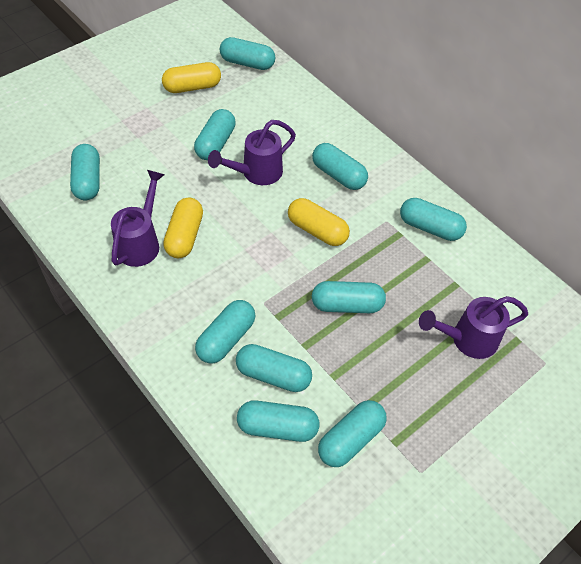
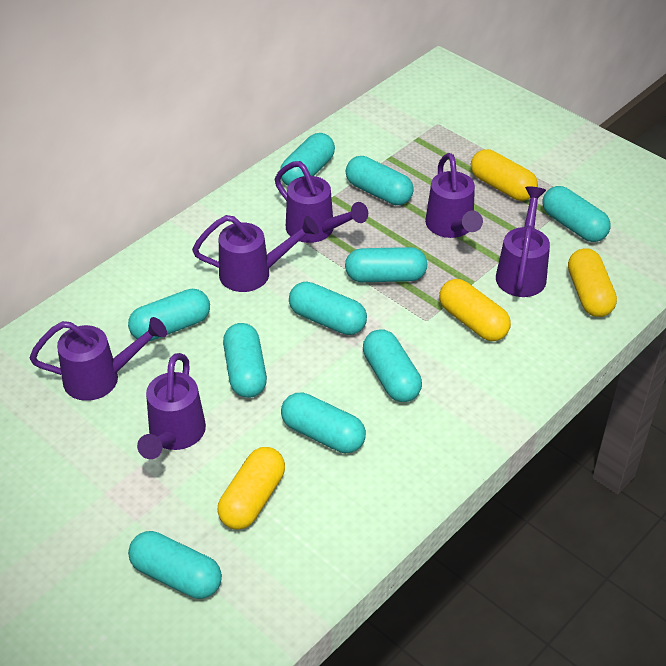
purple watering can: 3 -> 6
yellow capsule: 3 -> 4

